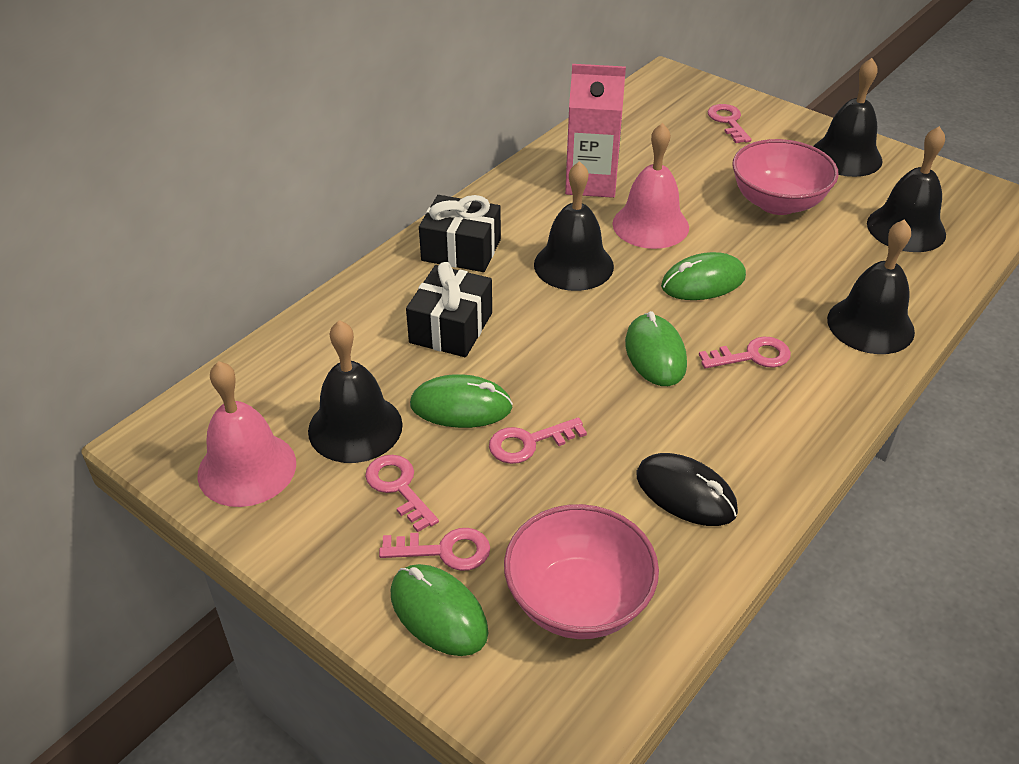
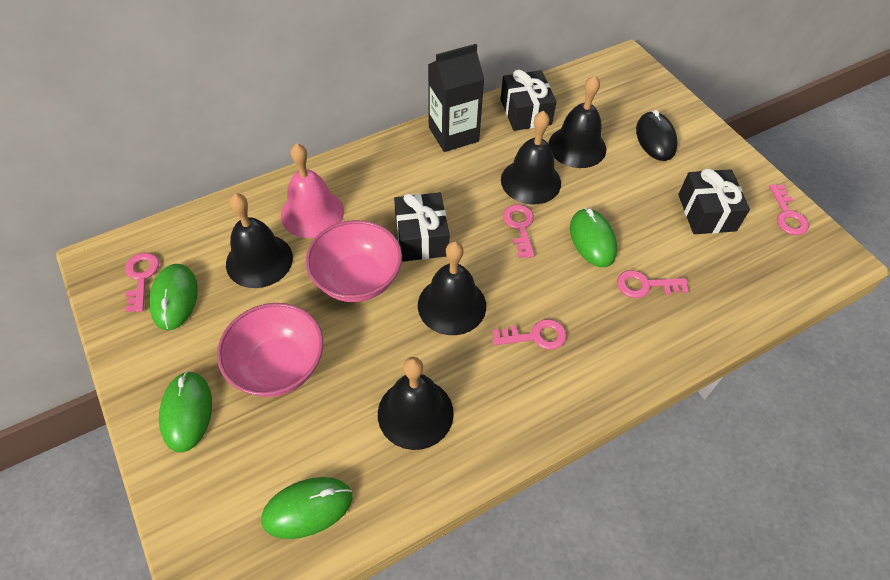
black carton: 0 -> 1
black gift: 2 -> 3
pink bell: 2 -> 1
pink carton: 1 -> 0

